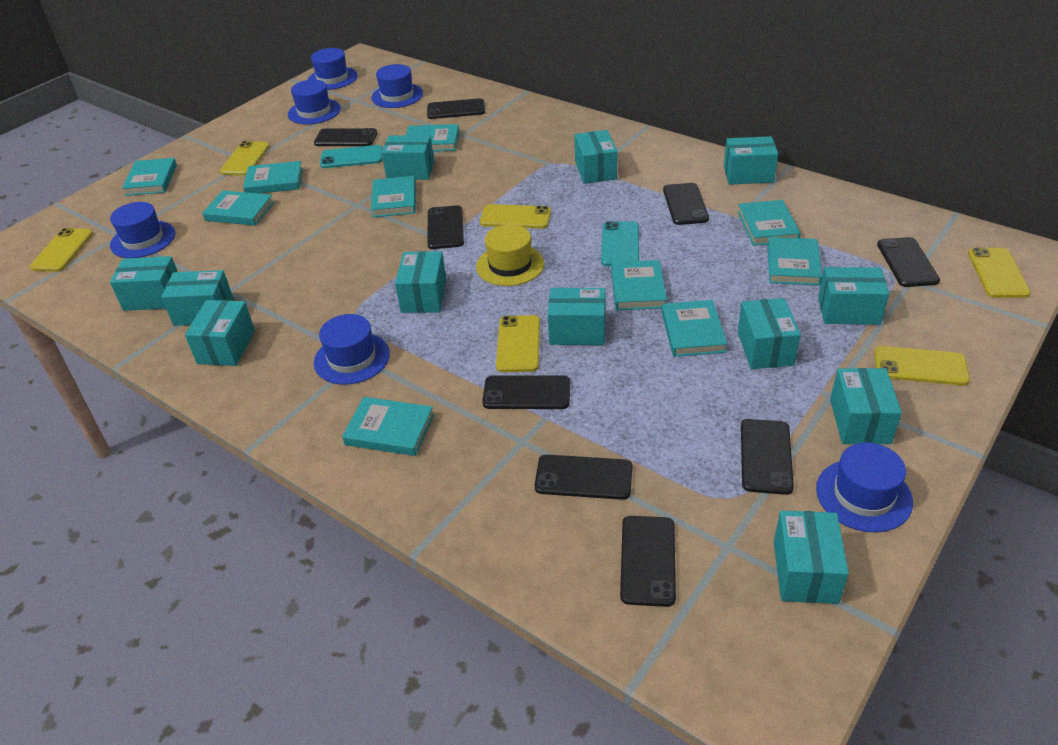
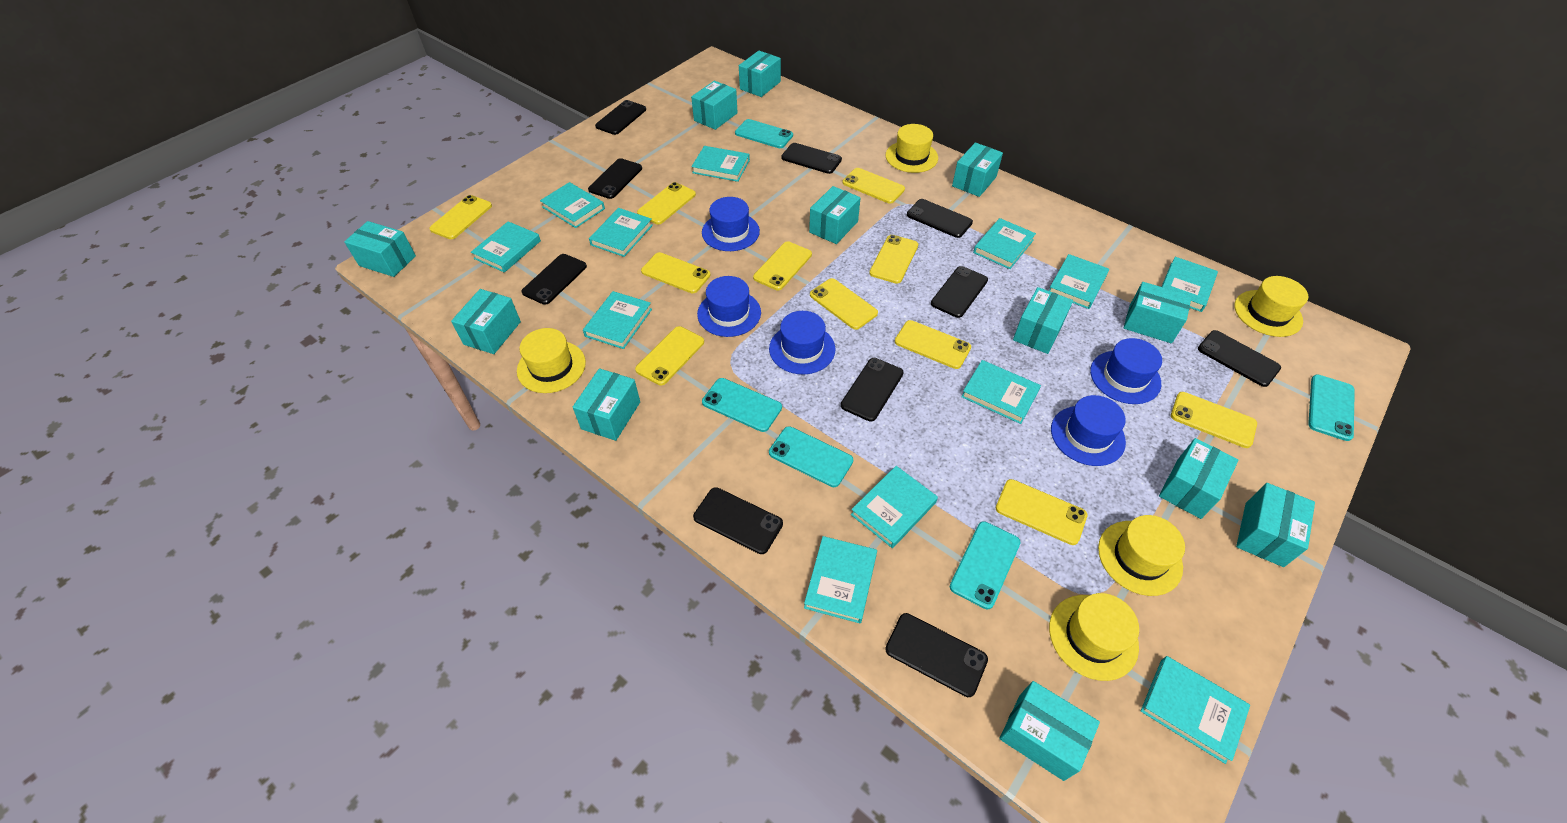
black phone: 9 -> 10
blue hat: 6 -> 5
turquoise book: 10 -> 12
turquoise phone: 2 -> 5
yellow hat: 1 -> 5
yellow phone: 6 -> 11

